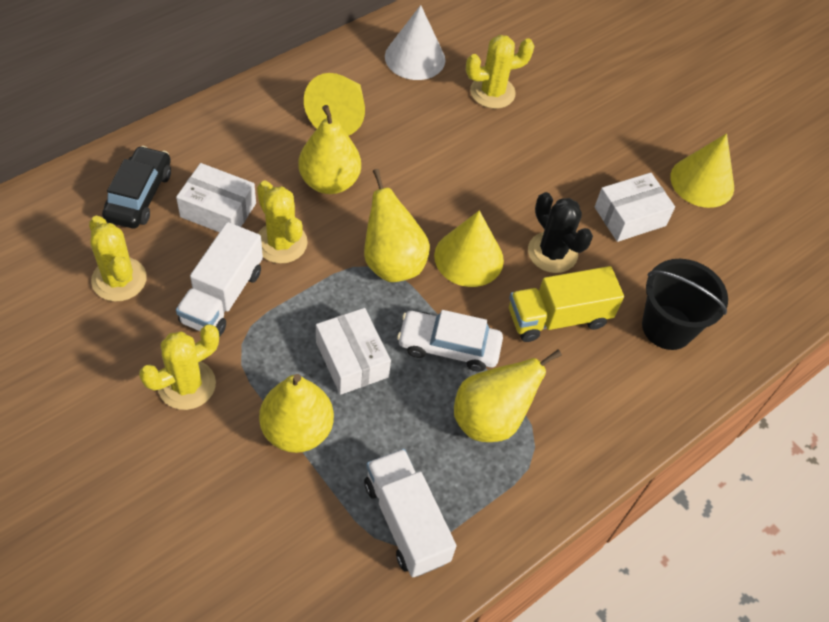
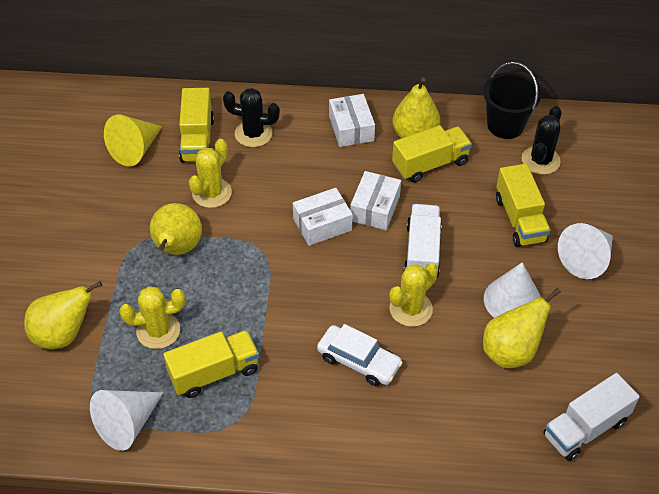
black cactus: 1 -> 2
black car: 1 -> 0
white cone: 1 -> 3
yellow cactus: 4 -> 3
yellow cone: 3 -> 1
yellow truck: 1 -> 4

